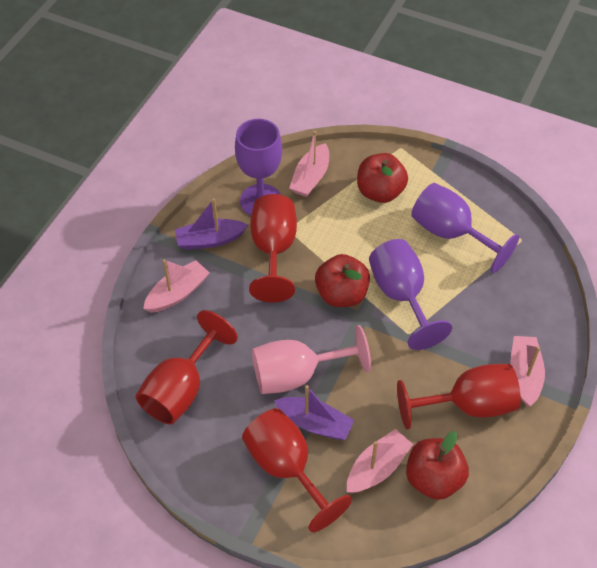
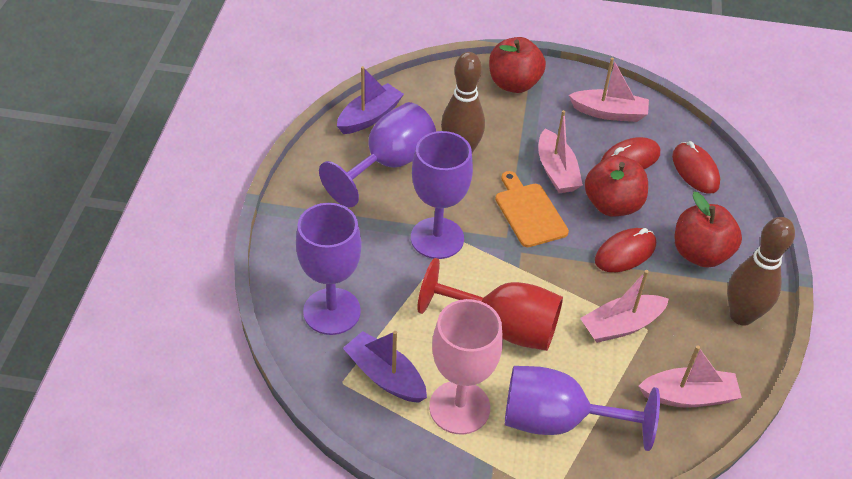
brown bowling pin: 0 -> 2
orange cutting board: 0 -> 1
purple goblet: 3 -> 4
red goblet: 4 -> 1
red mouse: 0 -> 3

